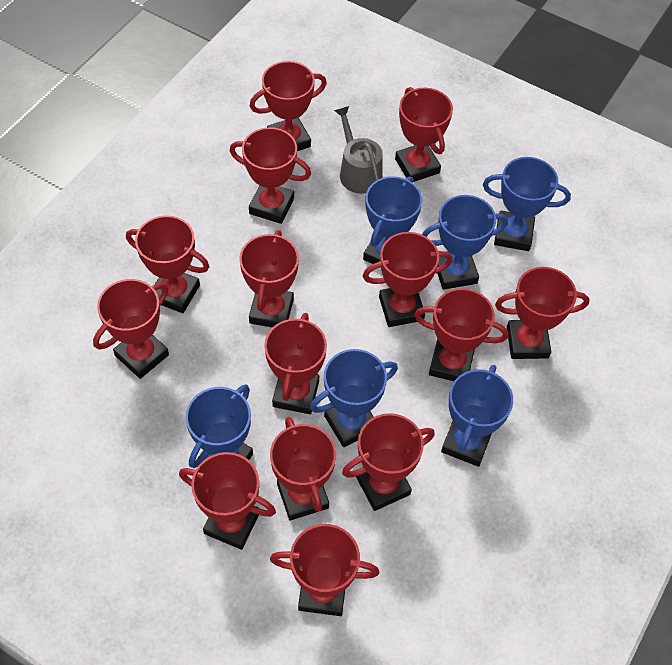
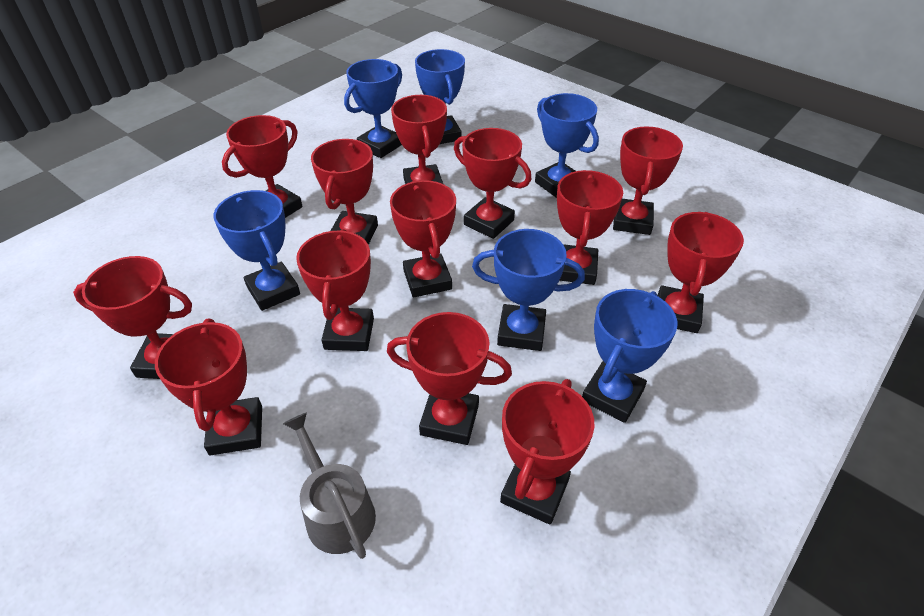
red trophy: 14 -> 13

